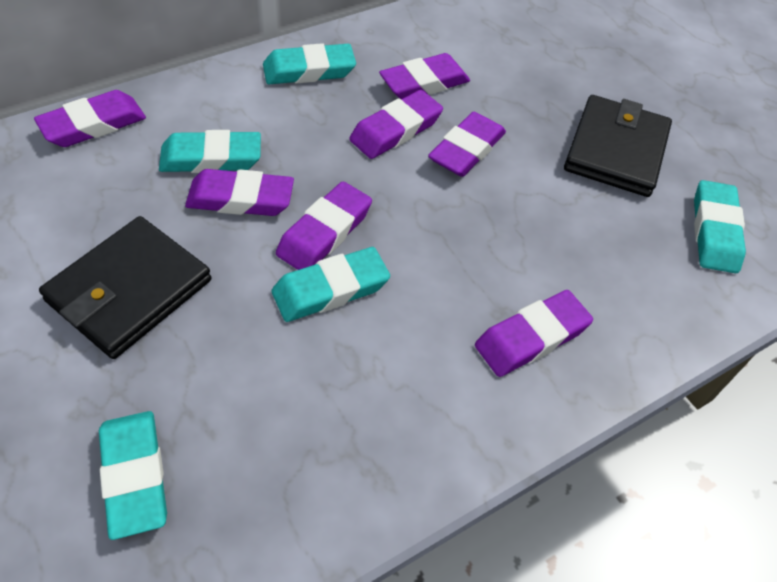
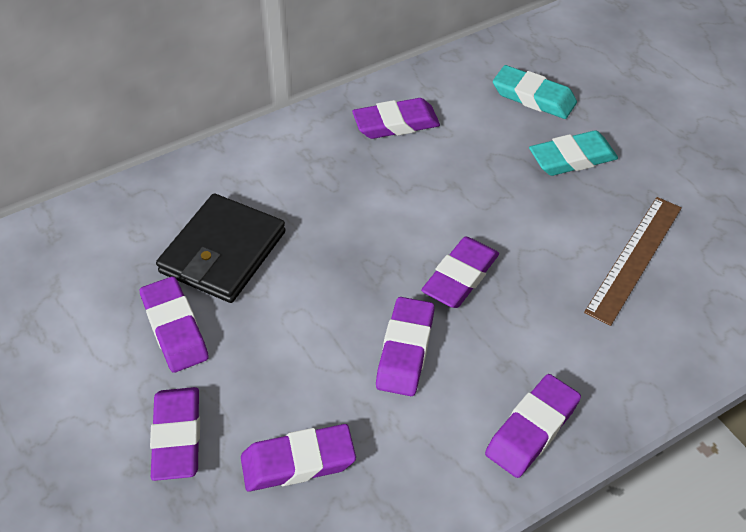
black wallet: 2 -> 1
brown ruler: 0 -> 1
turquoise eraser: 5 -> 2

